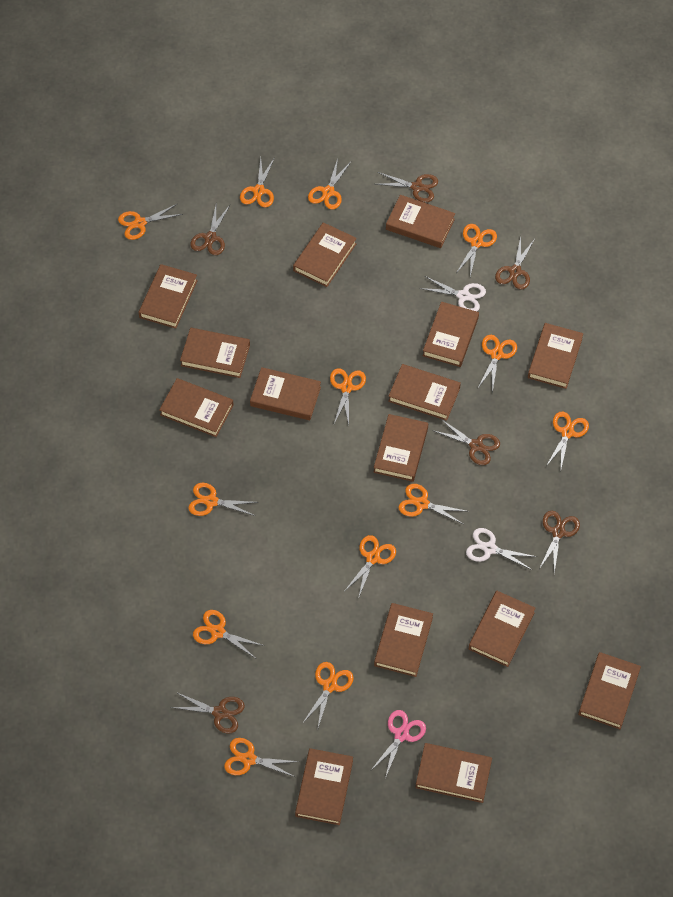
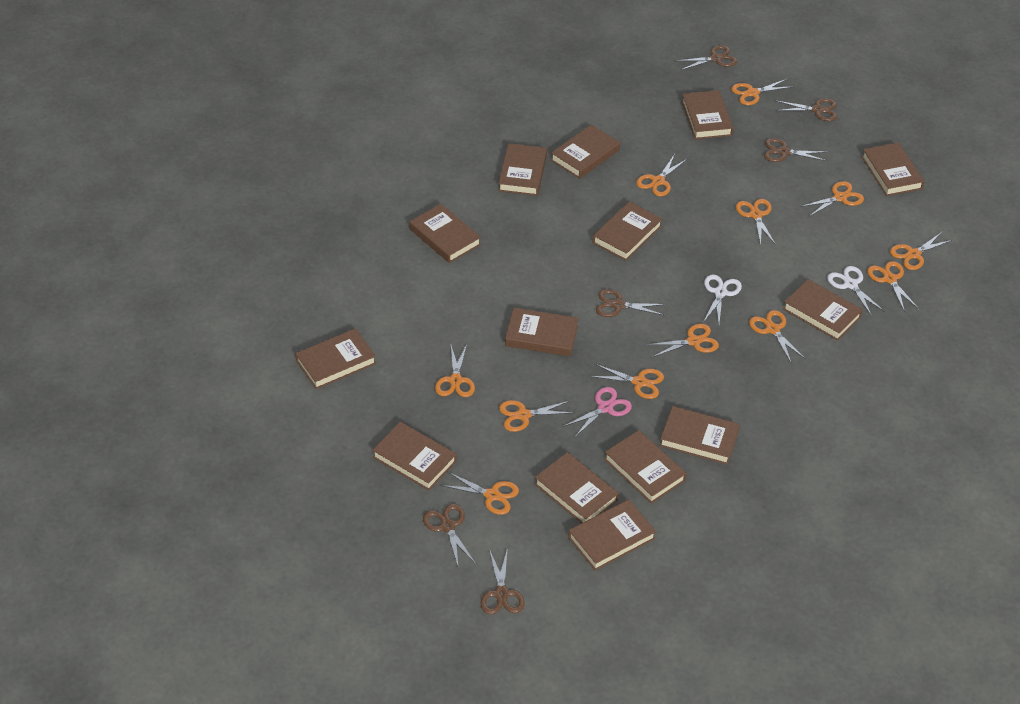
brown book: 15 -> 14
orange scissors: 13 -> 12

